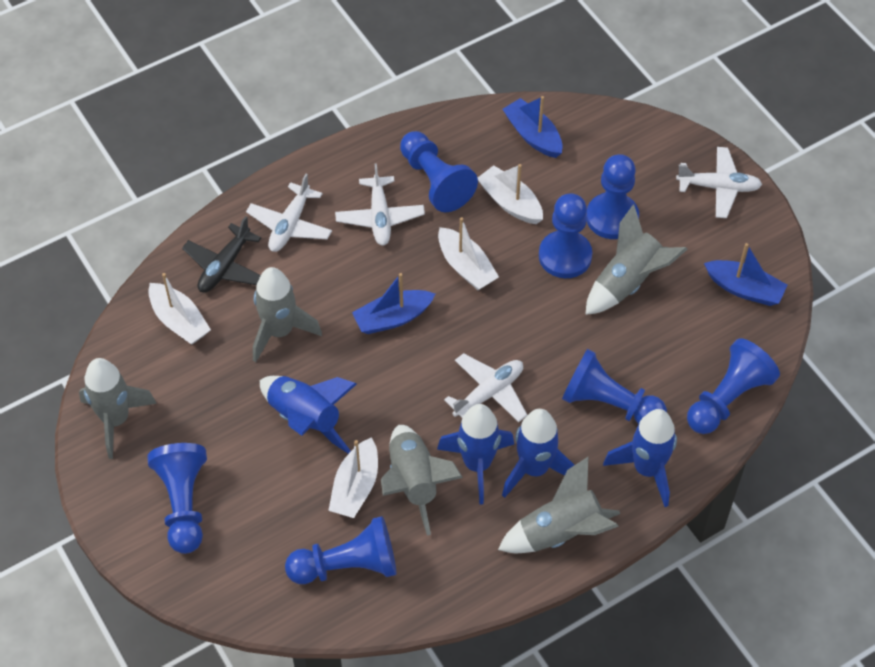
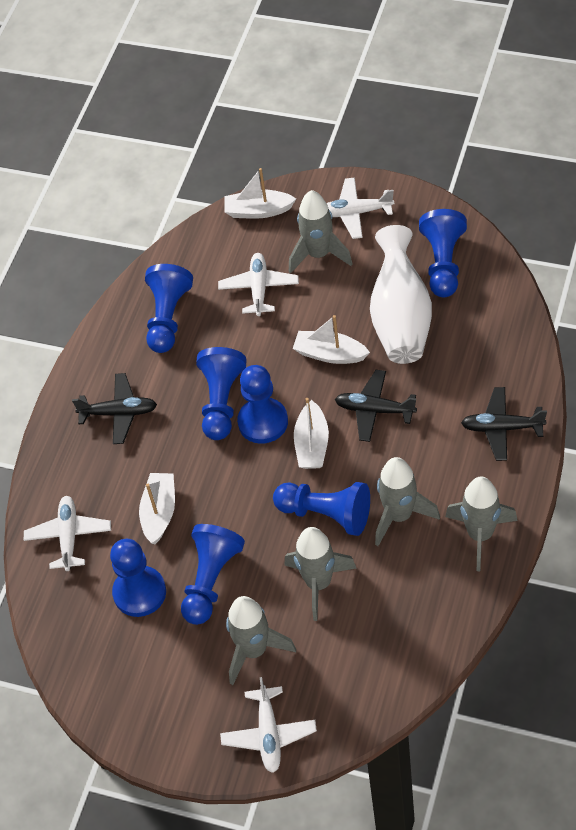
black plane: 1 -> 3
blue boat: 3 -> 0
blue rocket: 4 -> 0
white vase: 0 -> 1

